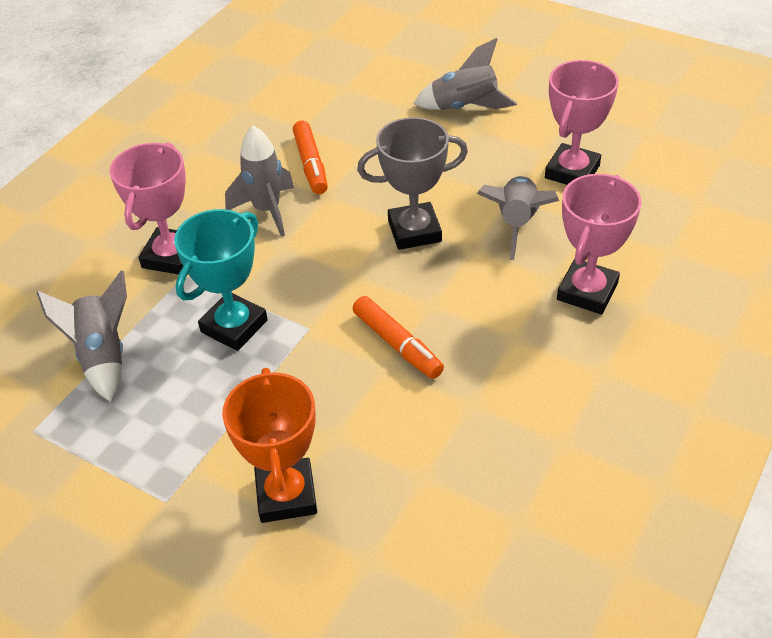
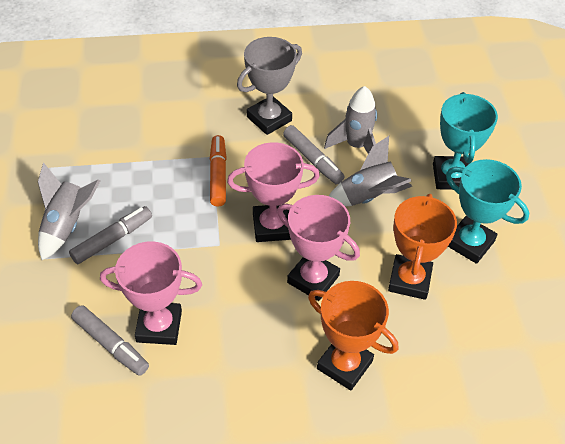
grey marker: 0 -> 3
grey rocket: 4 -> 3
orange marker: 2 -> 1
orange trophy: 1 -> 2
turquoise trophy: 1 -> 2

